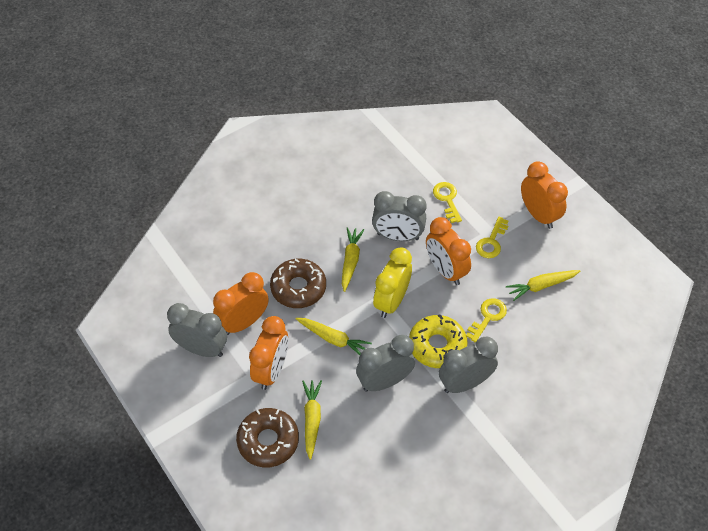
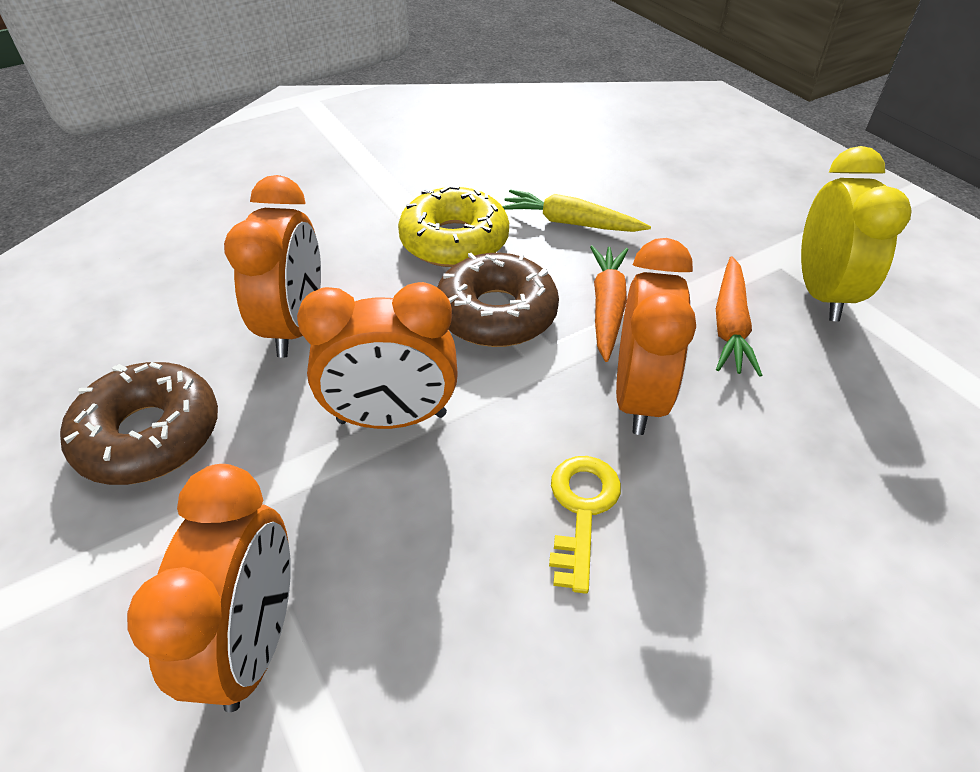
grey clock: 4 -> 0
orange carrot: 0 -> 2
yellow carrot: 4 -> 1
yellow key: 3 -> 1

